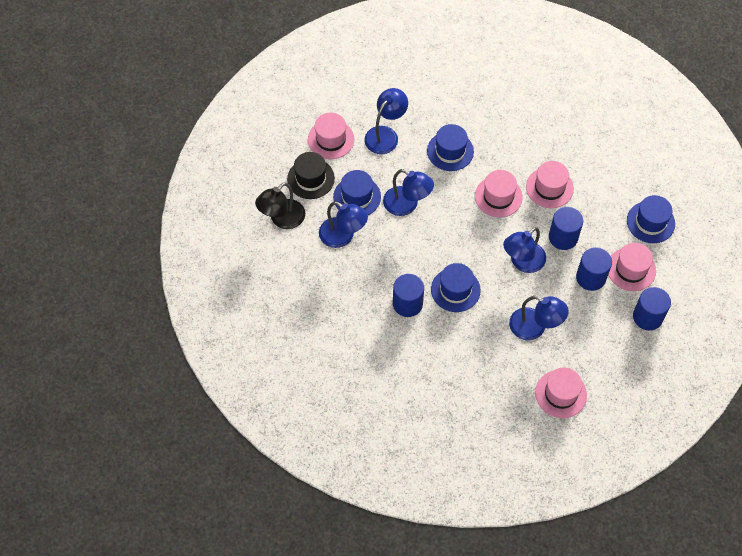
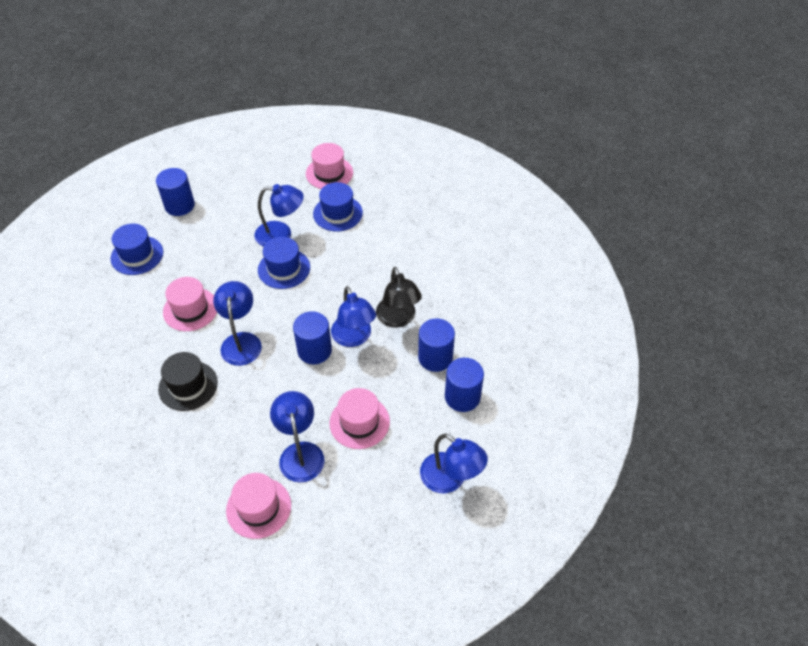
blue hat: 4 -> 3
pink hat: 5 -> 4

